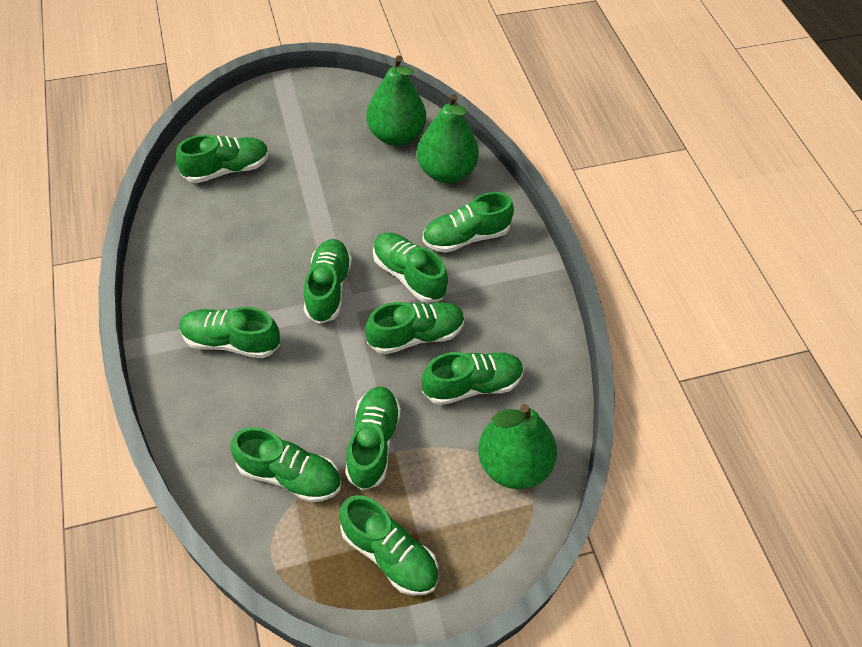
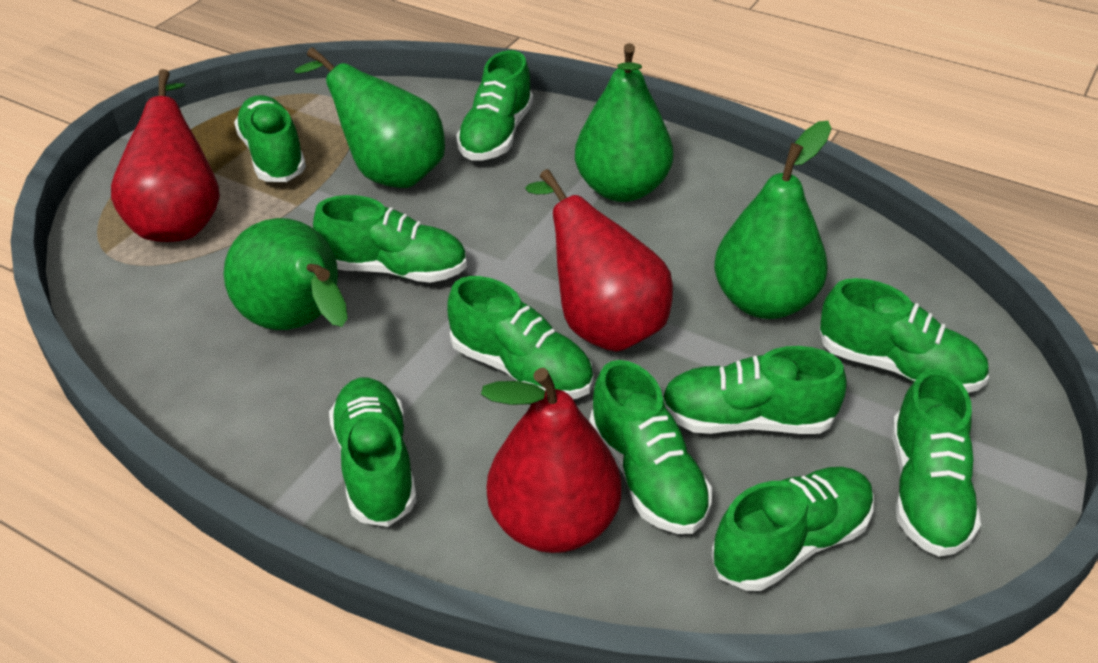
green pear: 3 -> 4
red pear: 0 -> 3

